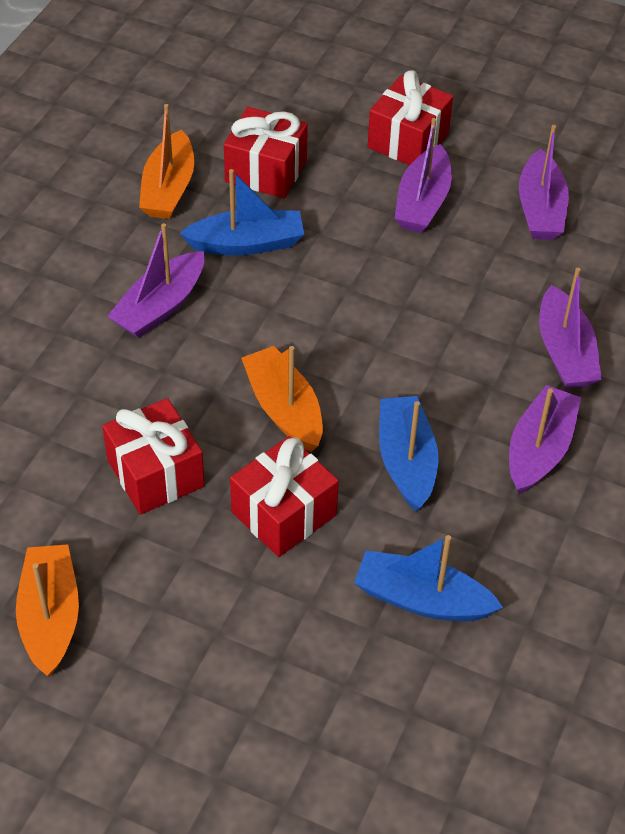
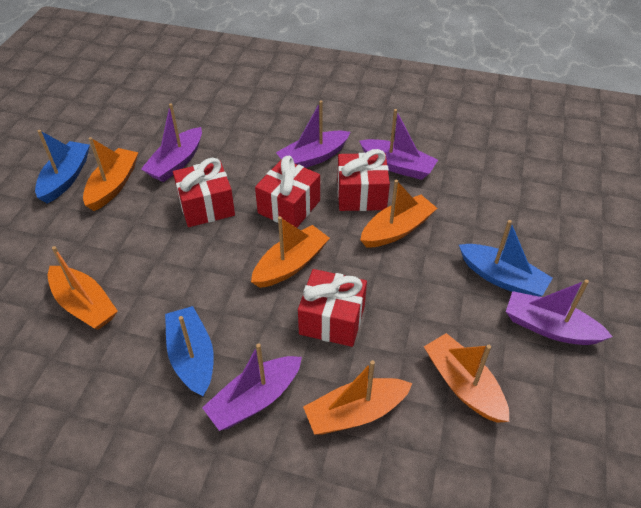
orange boat: 3 -> 6

